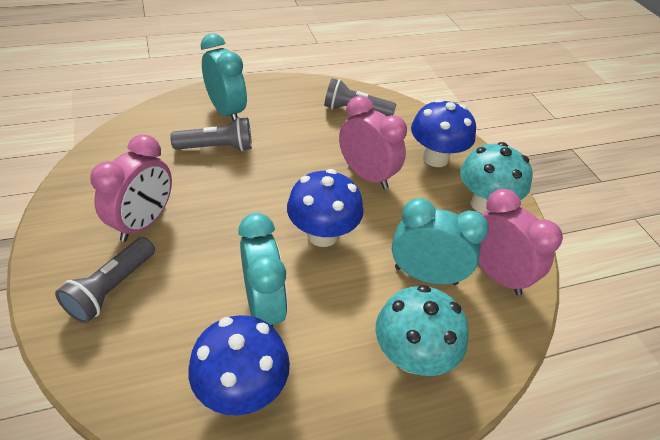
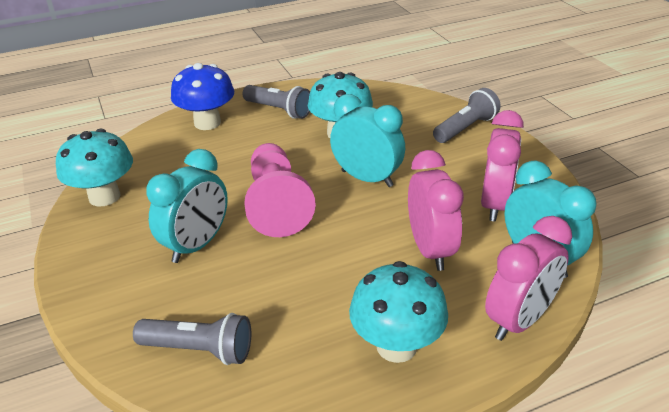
blue mushroom: 3 -> 1
pink pawn: 0 -> 1
turquoise mushroom: 2 -> 3

